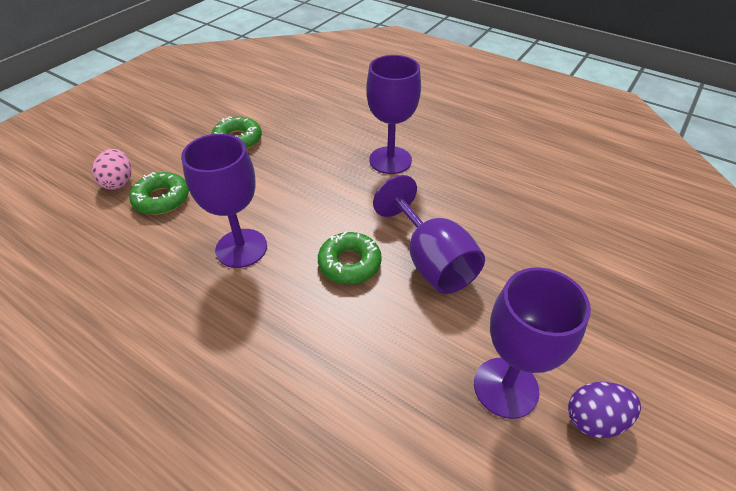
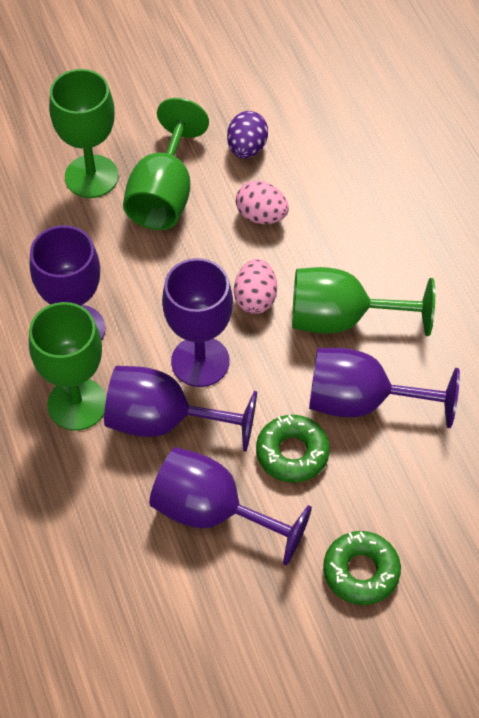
green donut: 3 -> 2
green goblet: 0 -> 4
pink egg: 1 -> 2
purple goblet: 4 -> 5

